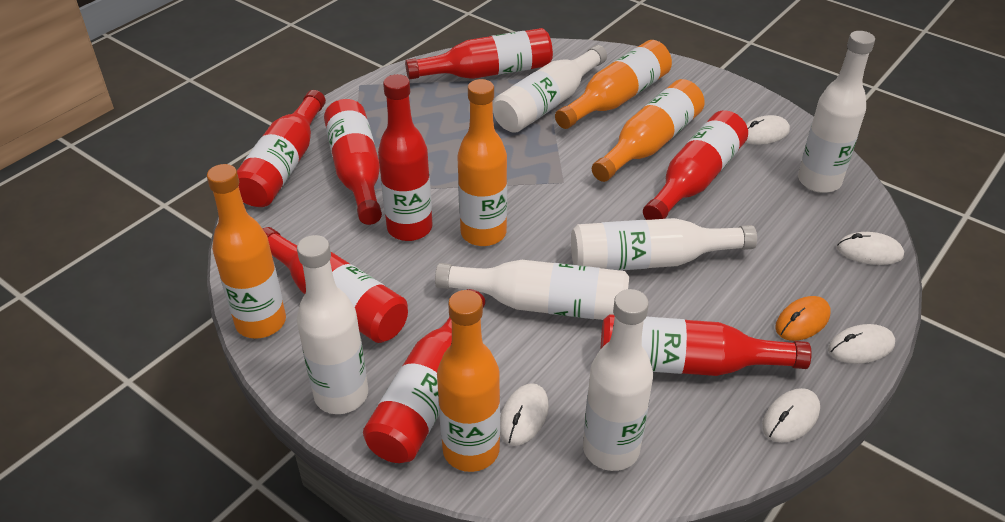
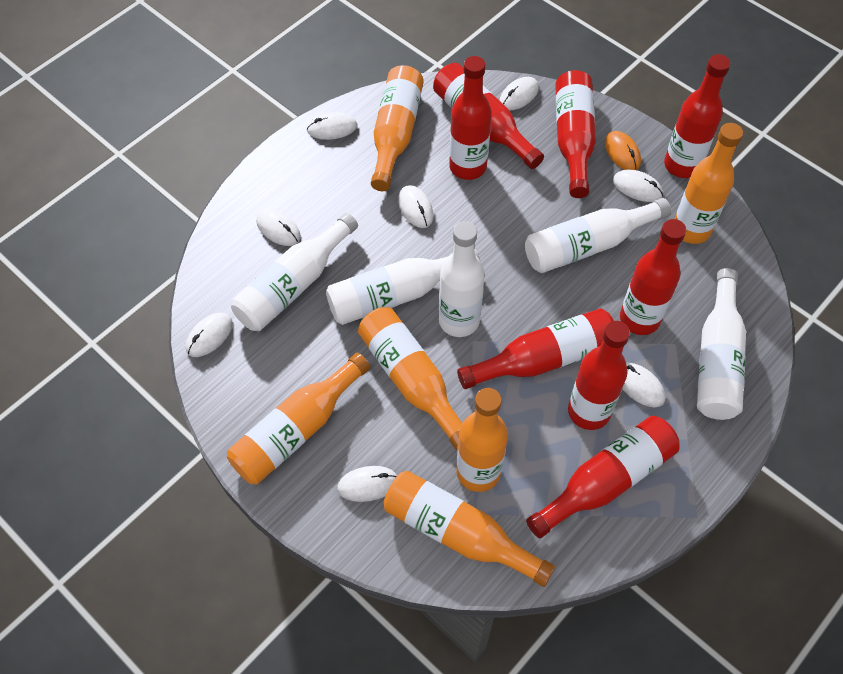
orange bottle: 5 -> 6
white bottle: 6 -> 5
white mouse: 5 -> 8

